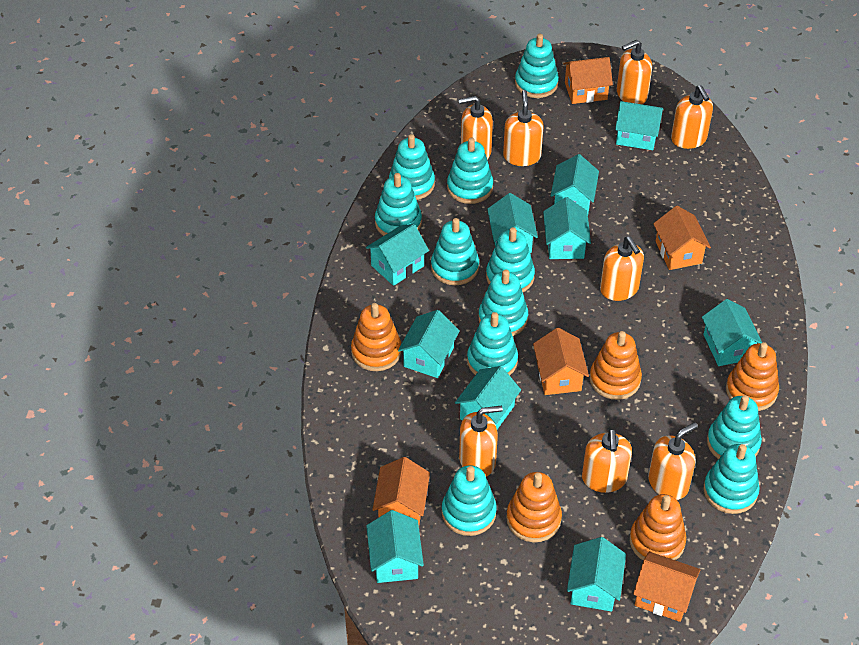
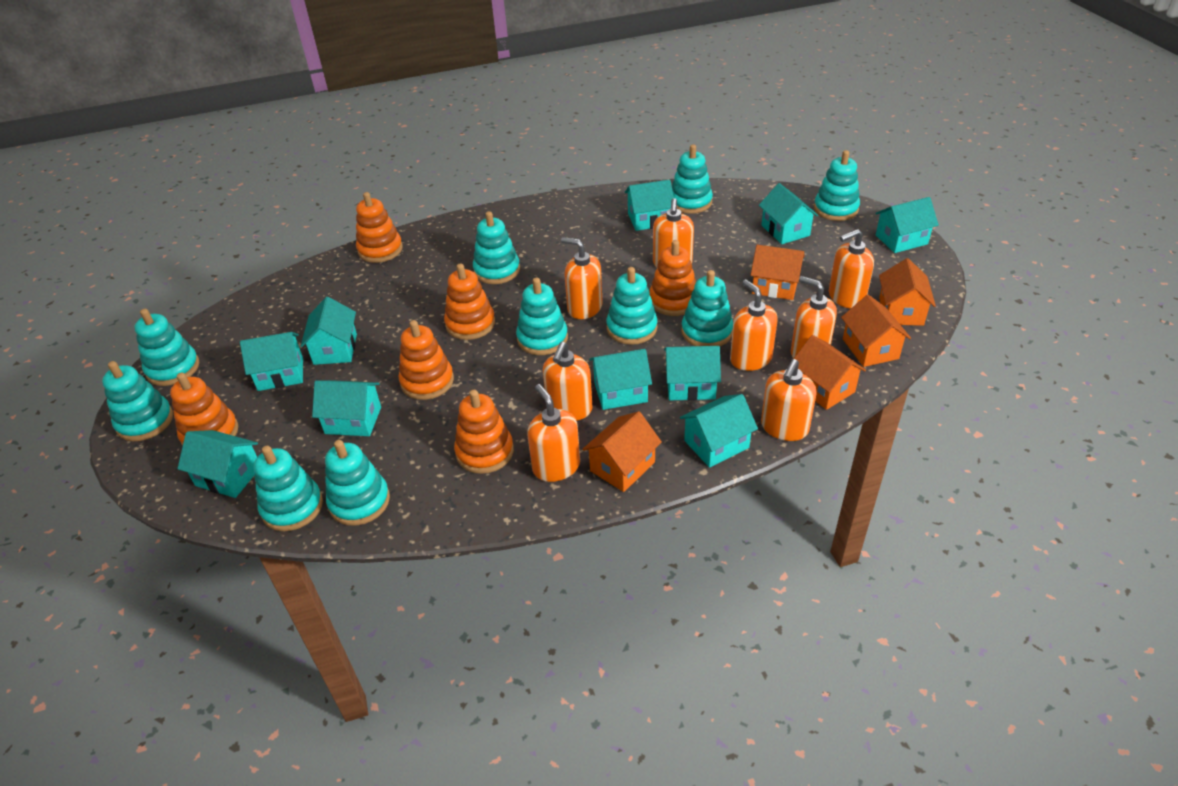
orange stacking toy: 5 -> 6
turquoise stacking toy: 11 -> 10

